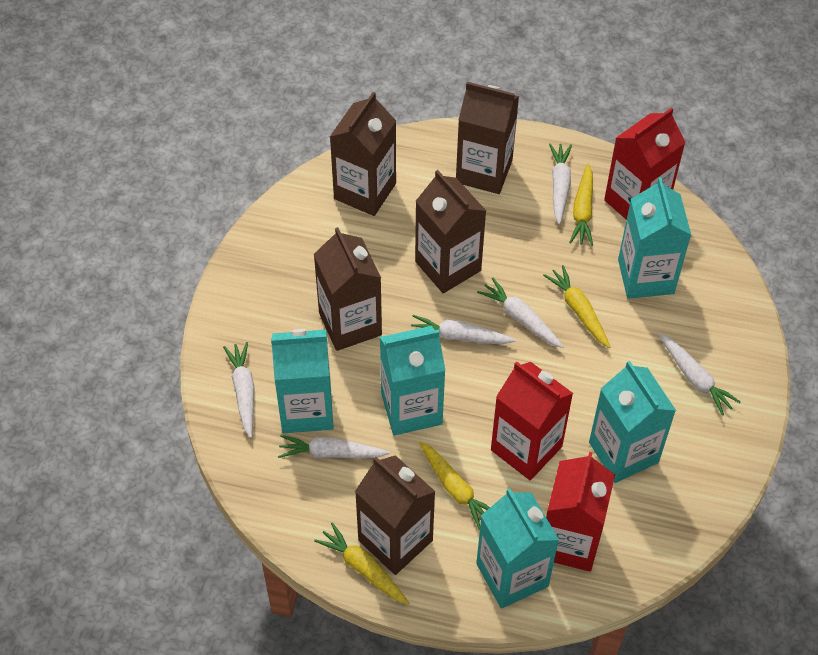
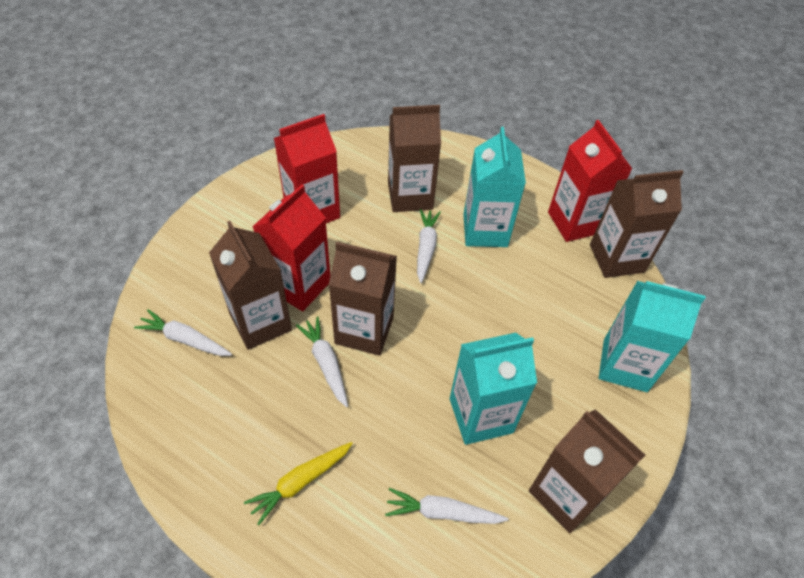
turquoise carton: 5 -> 3
white carrot: 6 -> 4
yellow carrot: 4 -> 1

